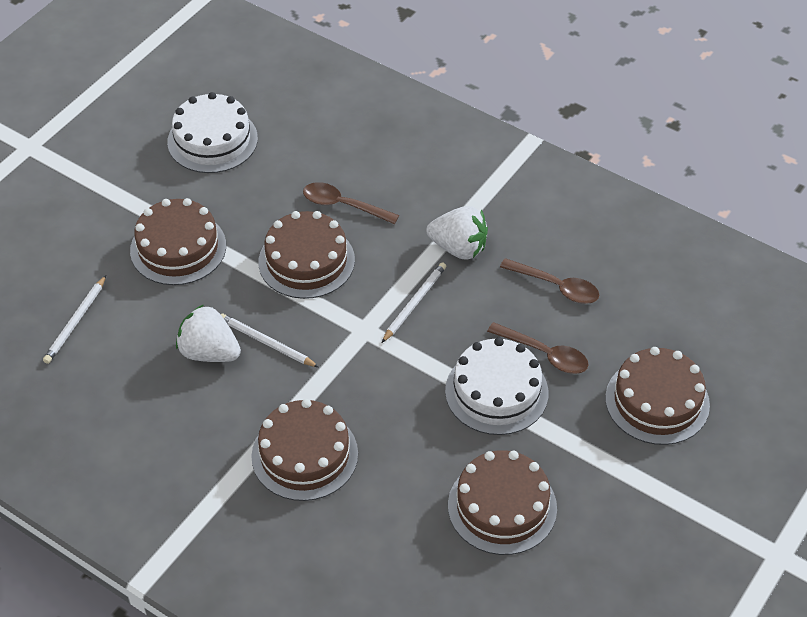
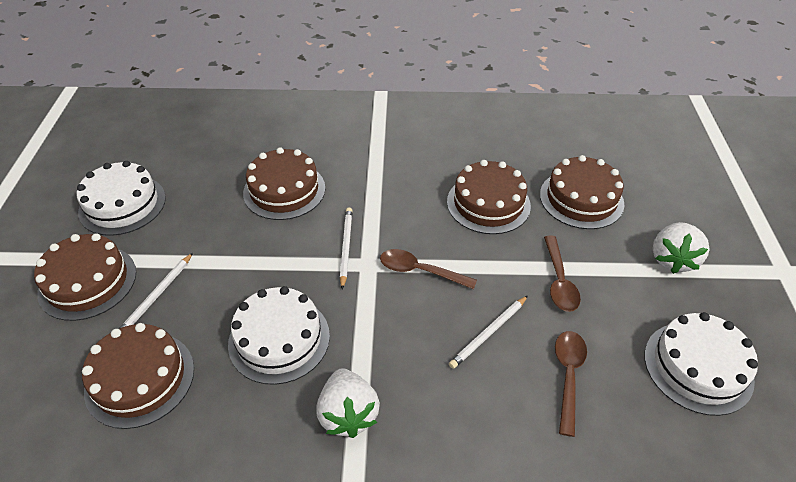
white cake: 2 -> 3

